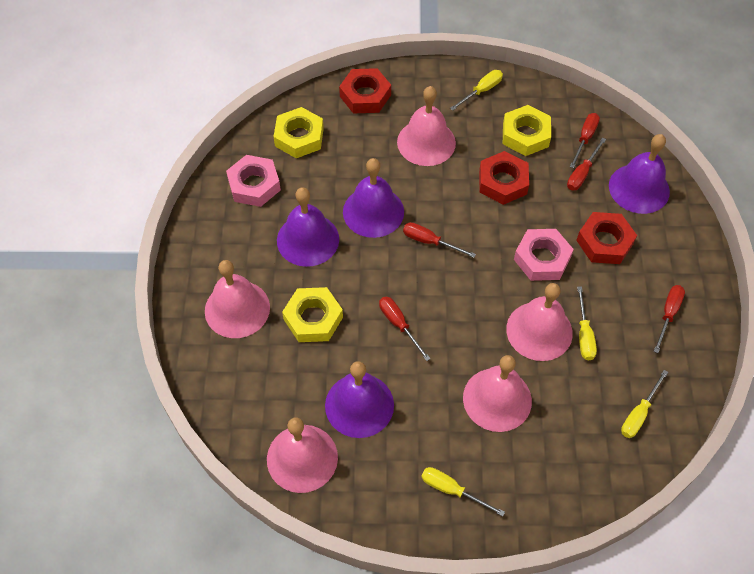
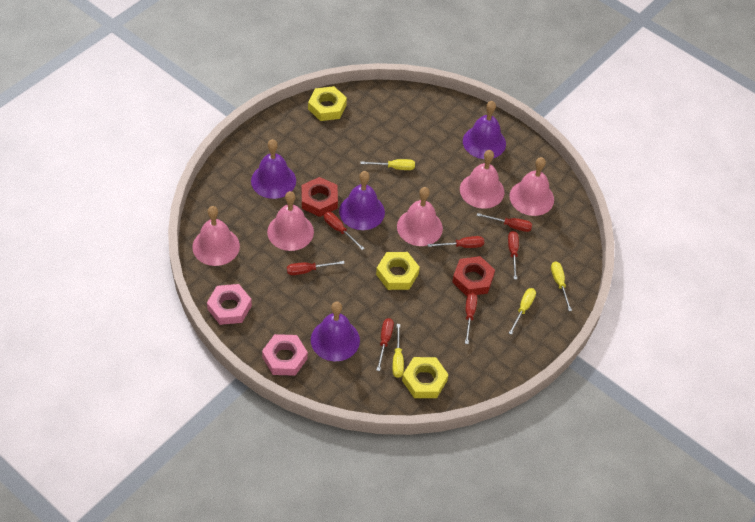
red nut: 3 -> 2
red screwdriver: 5 -> 7

